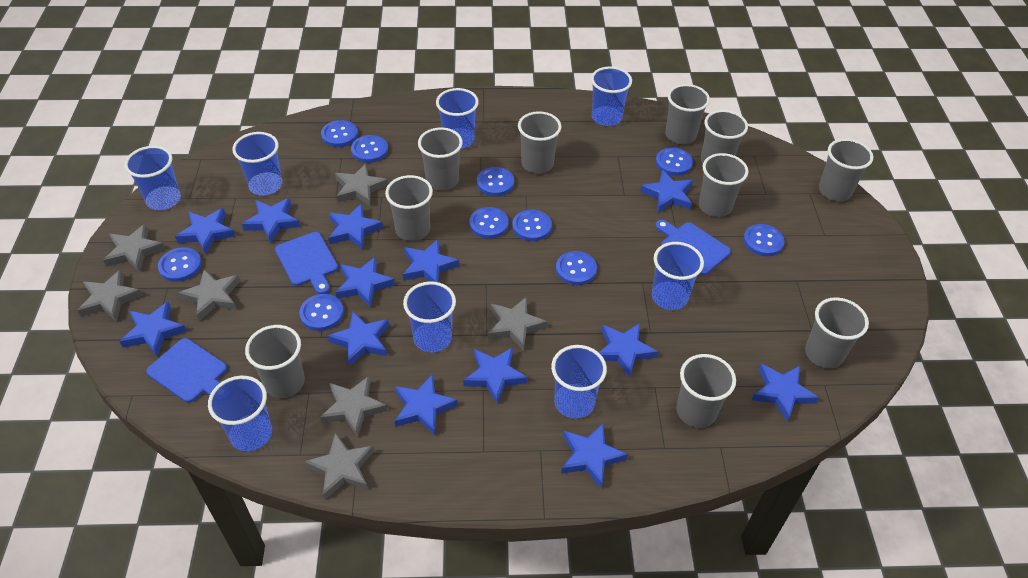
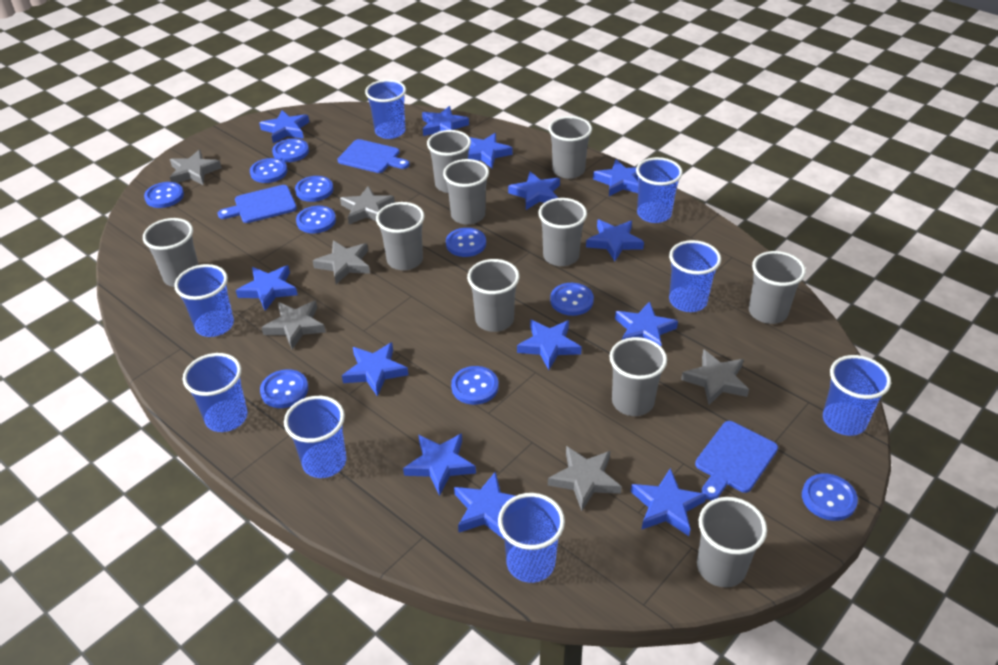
grey star: 7 -> 6

